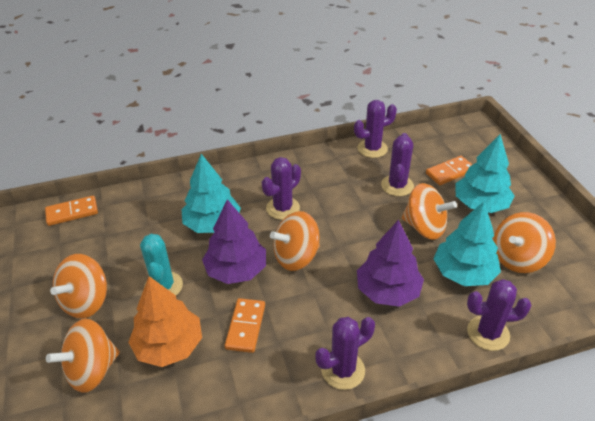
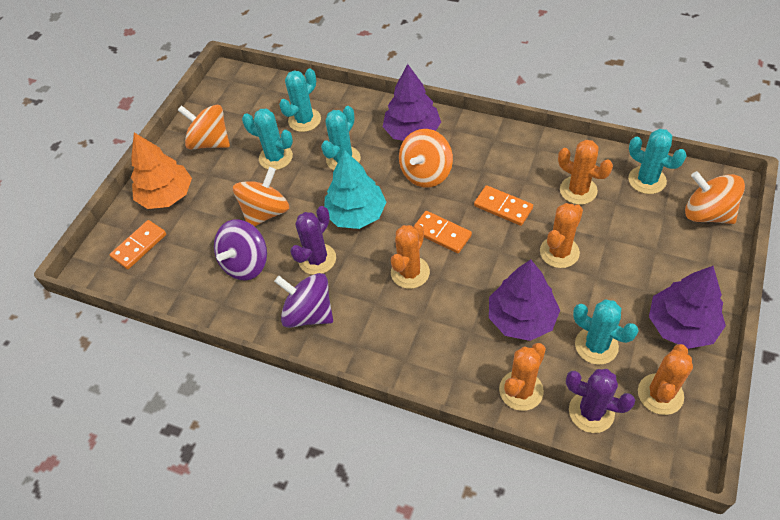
orange cactus: 0 -> 5
orange spinning top: 5 -> 4
purple cactus: 5 -> 2
purple spinning top: 0 -> 2
purple tree: 2 -> 3
turquoise cactus: 1 -> 5
turquoise tree: 3 -> 1

